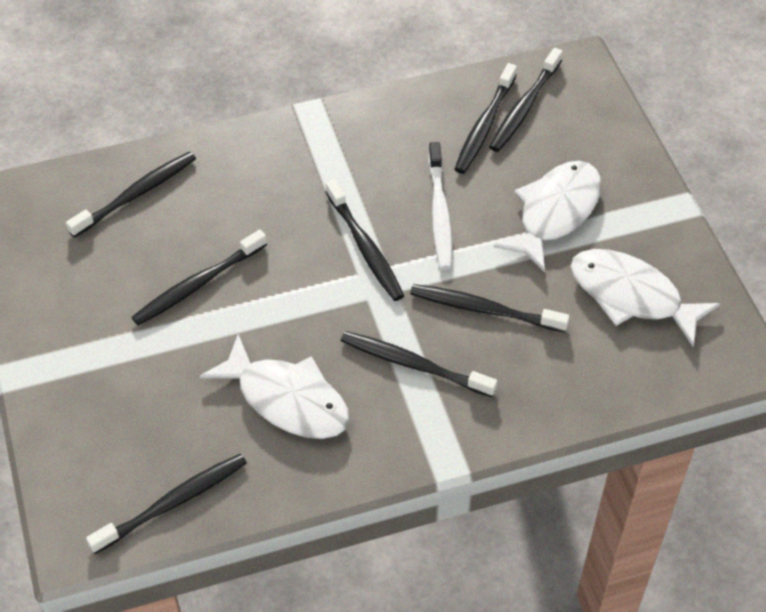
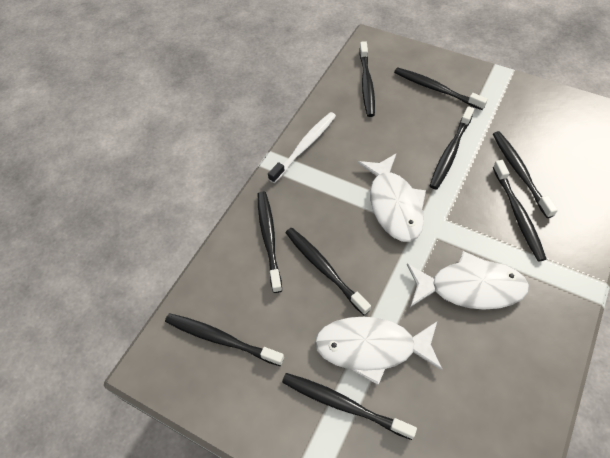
black toothbrush: 8 -> 9

